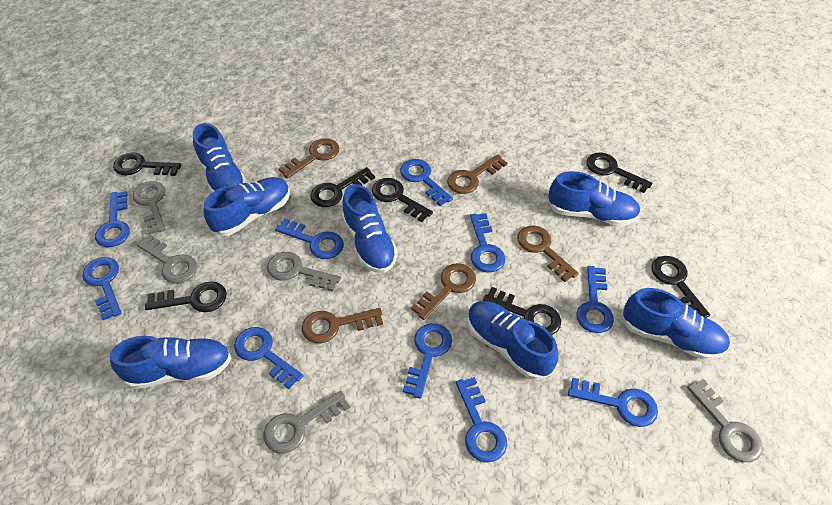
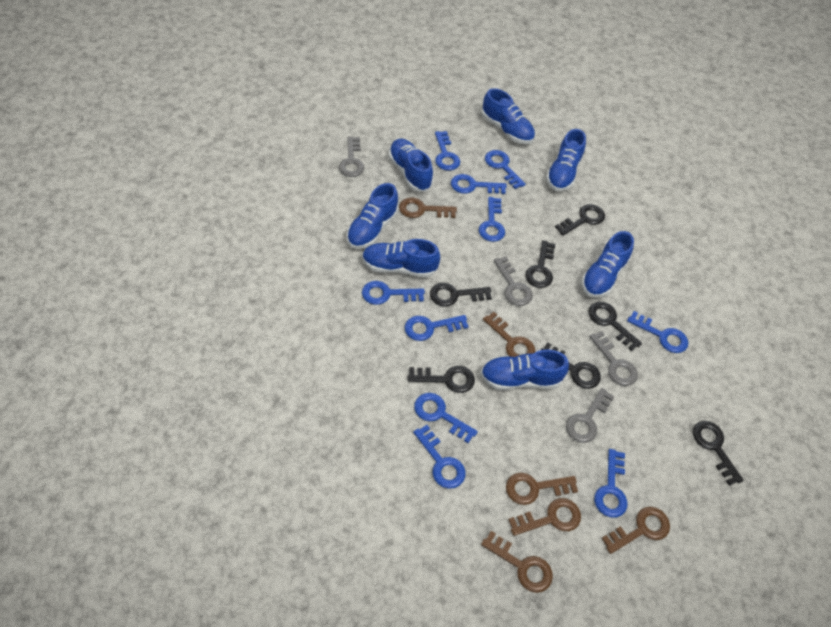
brown key: 5 -> 6
grey key: 5 -> 4

